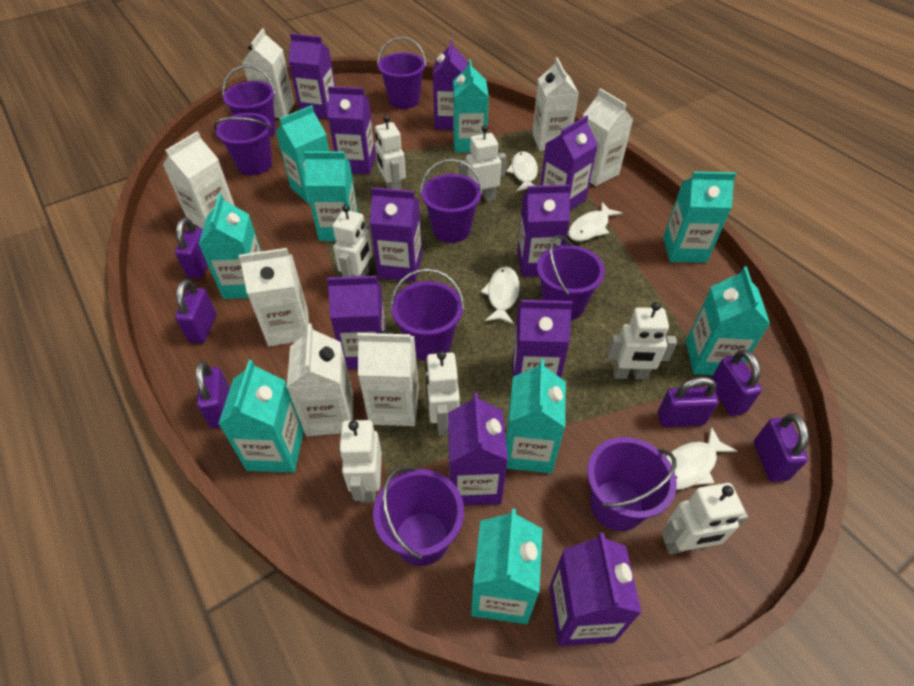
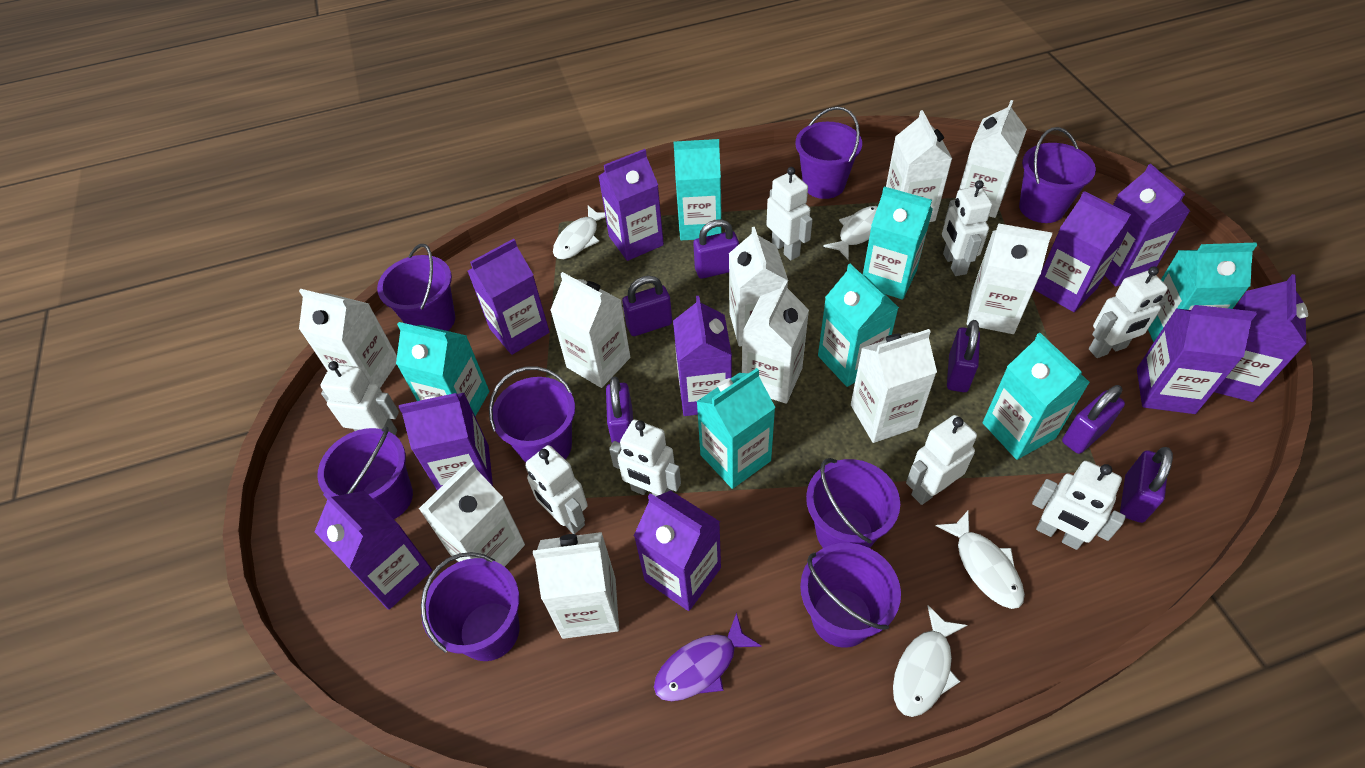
purple fish: 0 -> 1
turquoise carton: 9 -> 7
white carton: 7 -> 10
white robot: 7 -> 8

